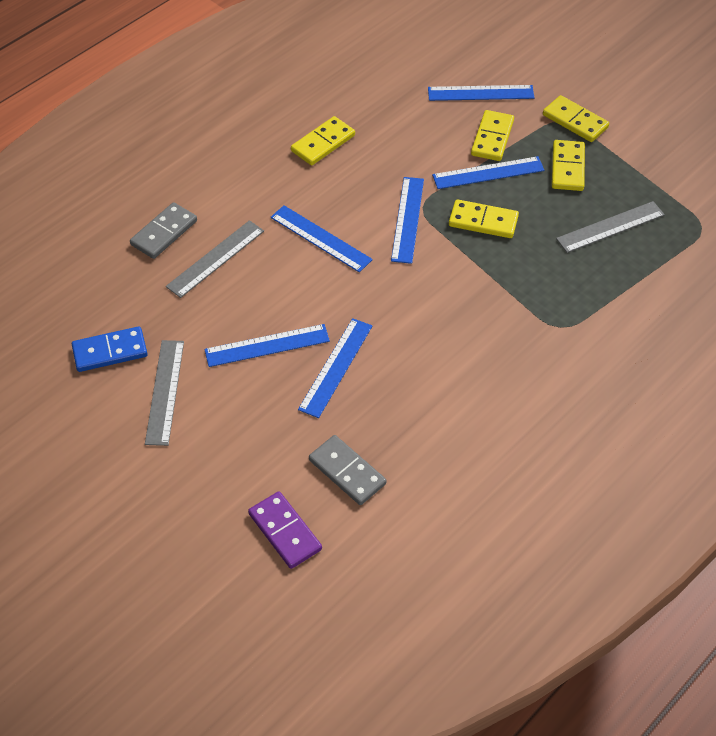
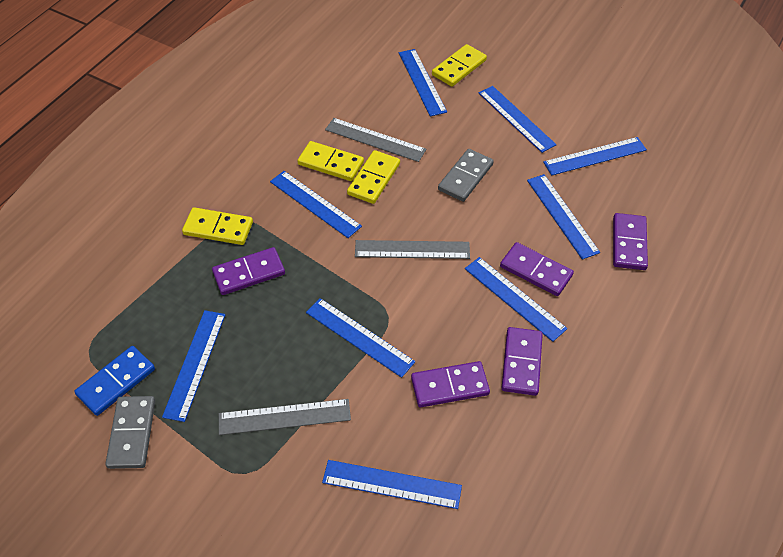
blue ruler: 6 -> 9
purple domino: 1 -> 5
yellow domino: 5 -> 4

